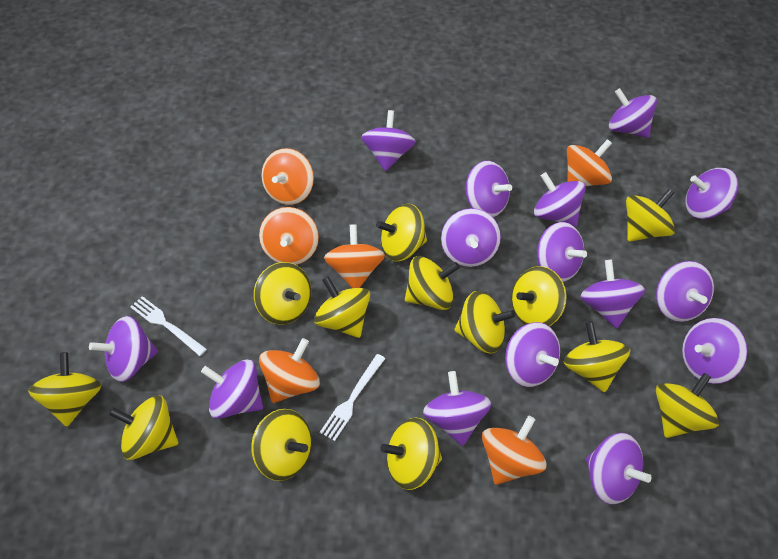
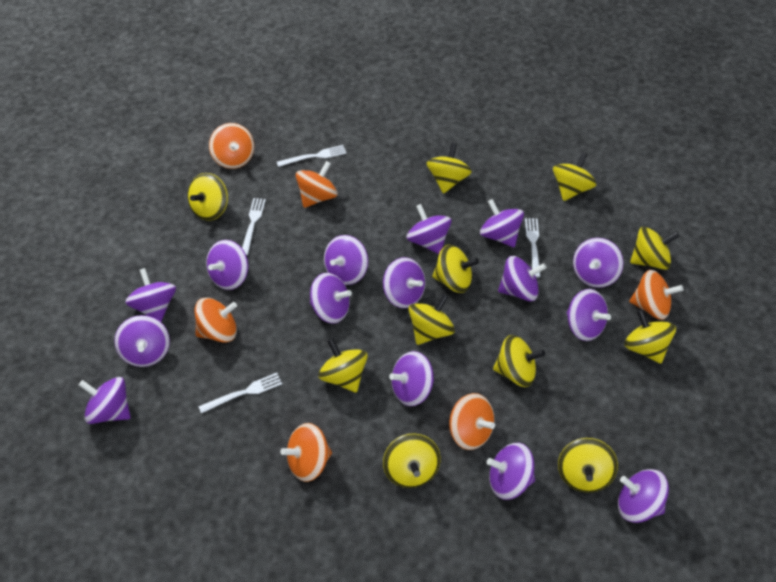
white fork: 2 -> 4
yellow spinning top: 13 -> 11

